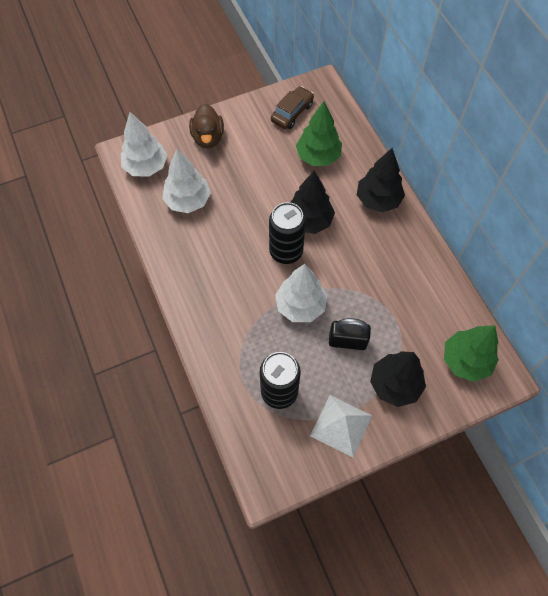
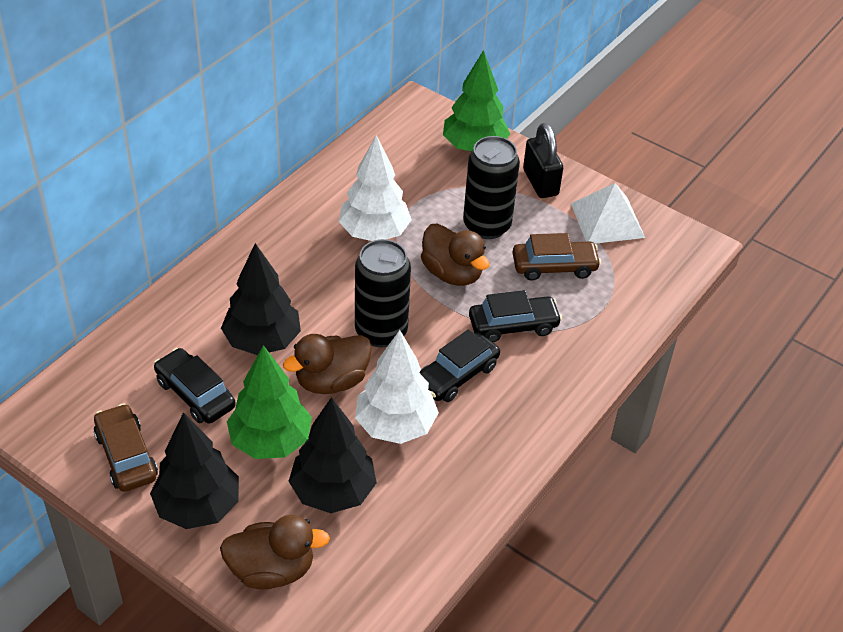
black car: 0 -> 3
brown car: 1 -> 2
brown duck: 1 -> 3
white tree: 3 -> 2

